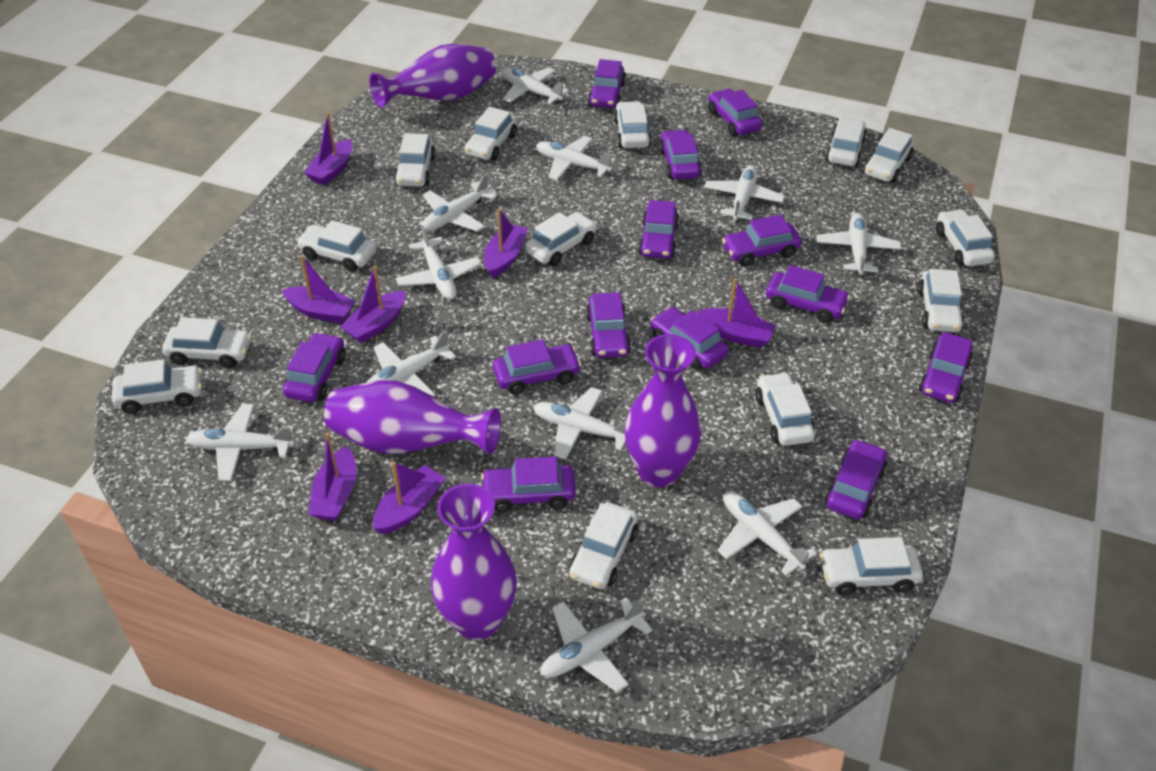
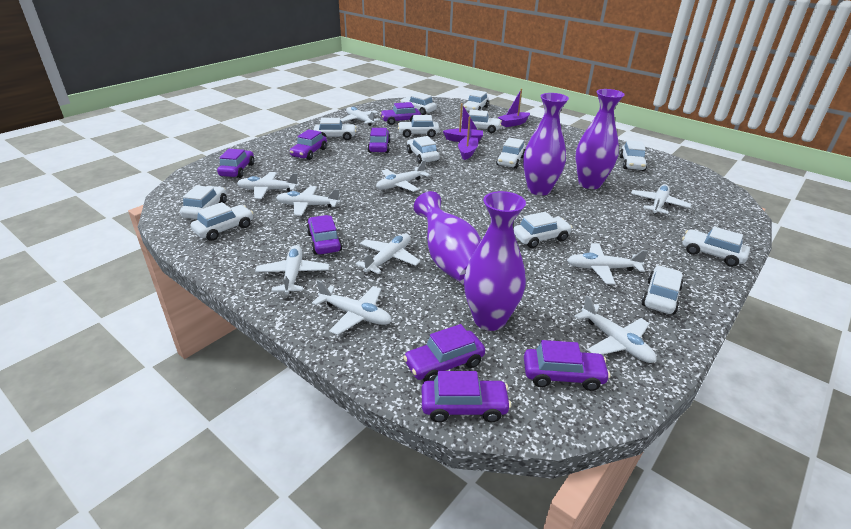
purple boat: 7 -> 3
purple car: 13 -> 8
white car: 14 -> 13
white plane: 11 -> 10

